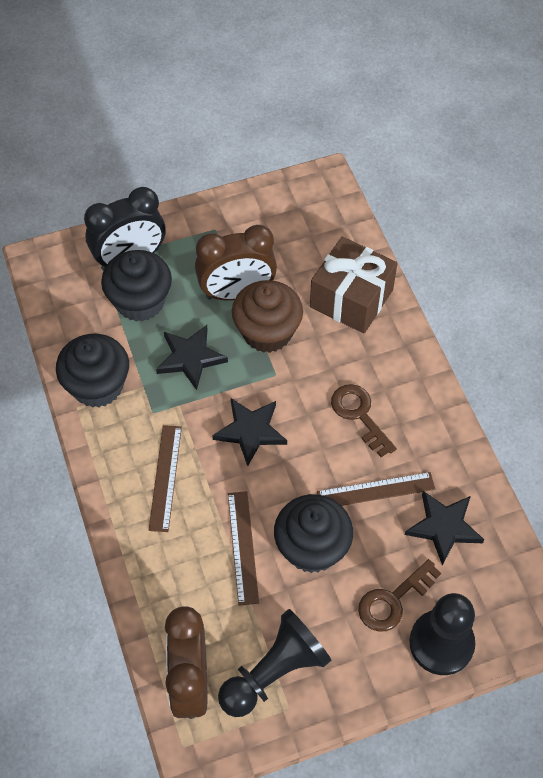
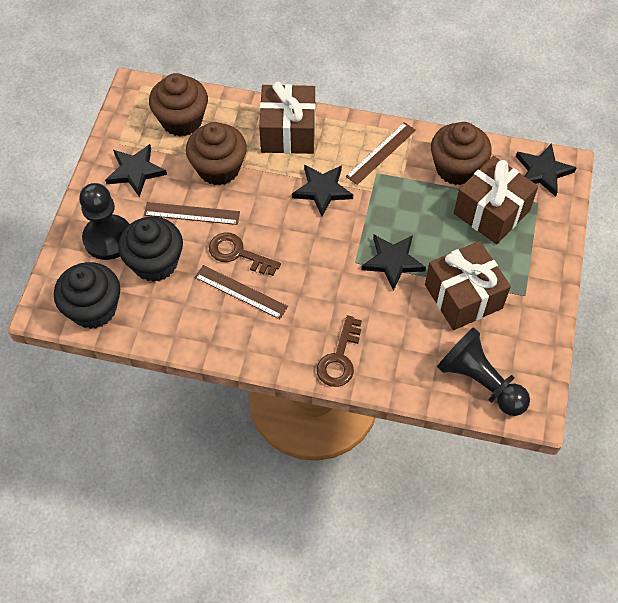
black clock: 1 -> 0
black cupcake: 3 -> 2
black star: 3 -> 4
brown clock: 2 -> 0
brown cupcake: 1 -> 3
brown gift: 1 -> 3

